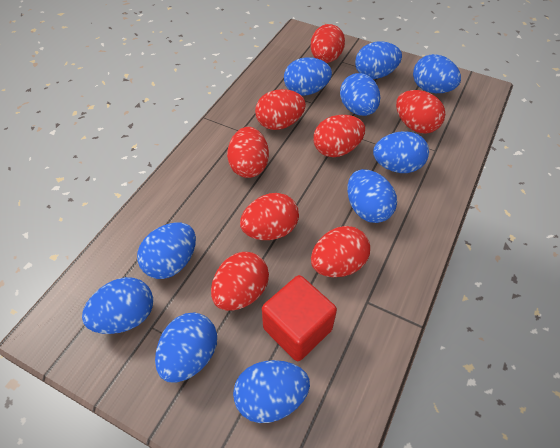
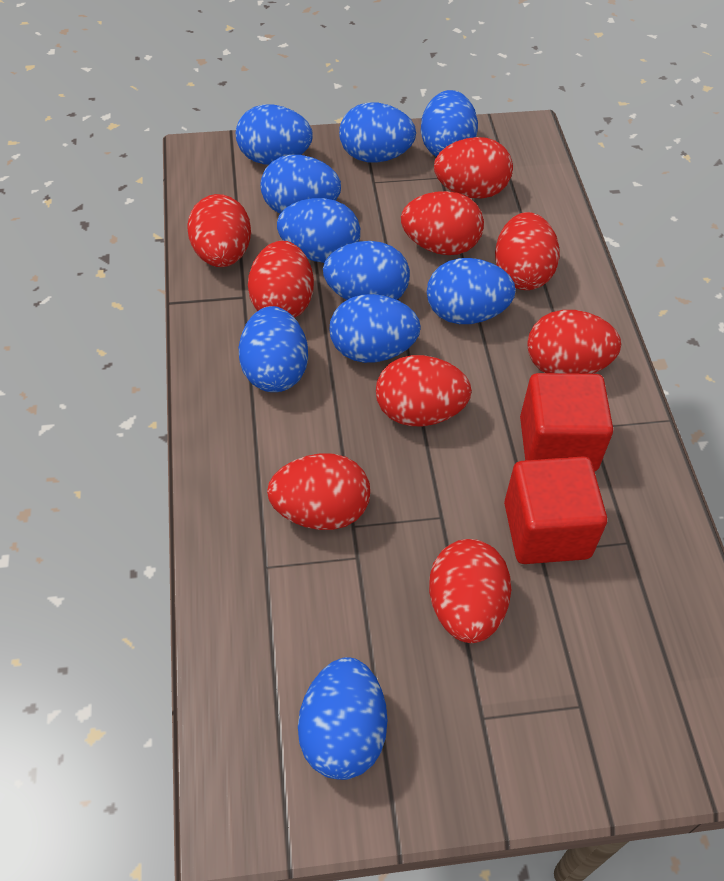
red cube: 1 -> 2
red egg: 8 -> 9

